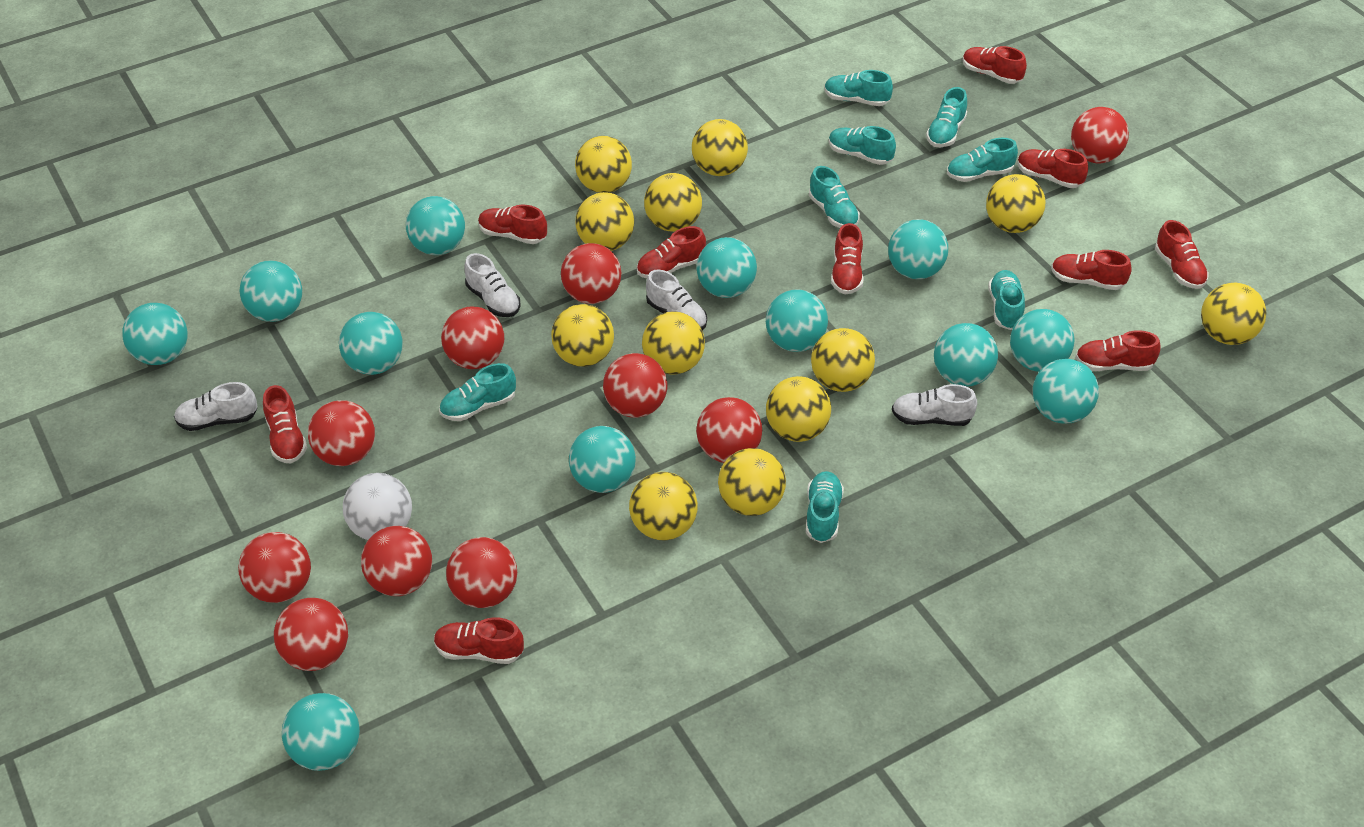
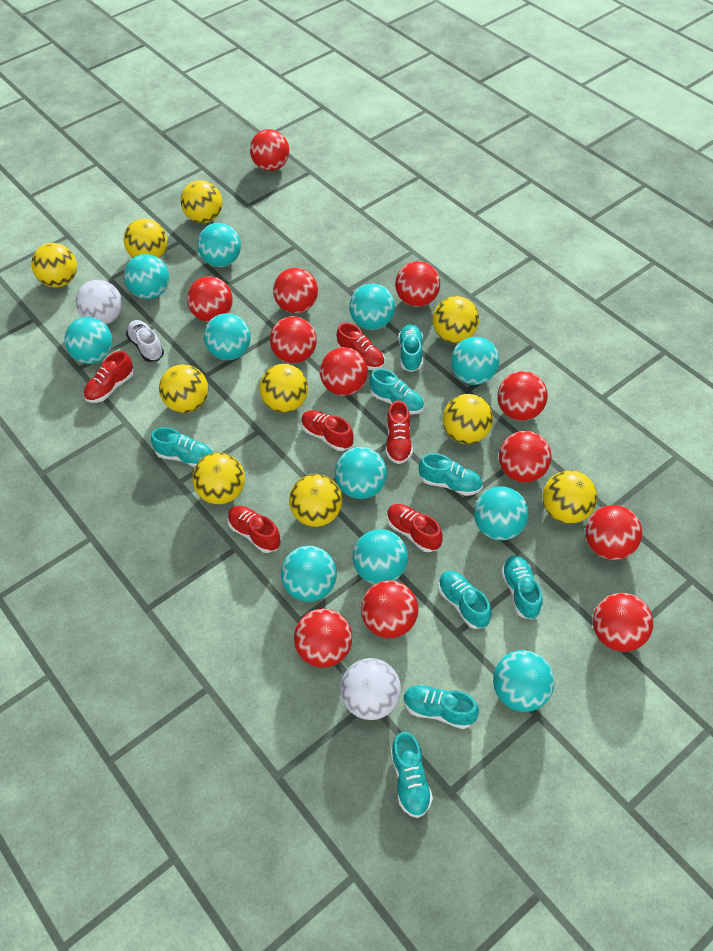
red ball: 10 -> 12
red shoe: 10 -> 6
turquoise ball: 12 -> 11
white ball: 1 -> 2
white shoe: 4 -> 1
yellow ball: 12 -> 10

